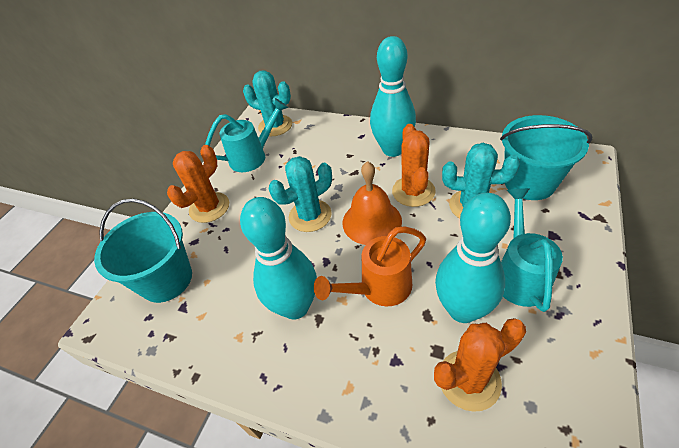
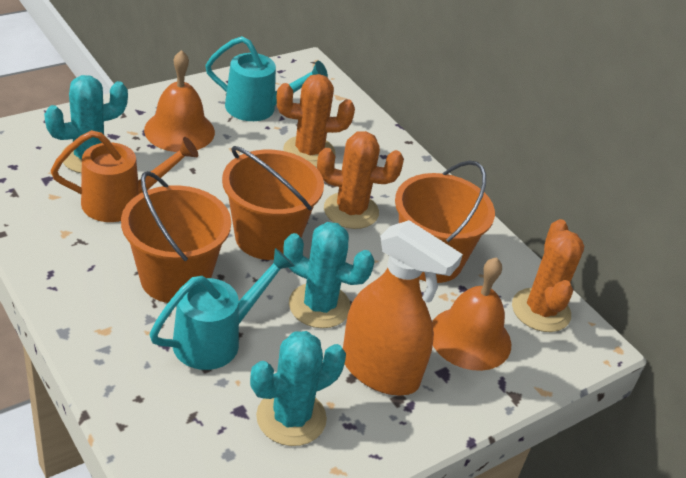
orange bell: 1 -> 2
orange bucket: 0 -> 3
orange spray bottle: 0 -> 1
turquoise bowling pin: 3 -> 0
turquoise bucket: 2 -> 0

